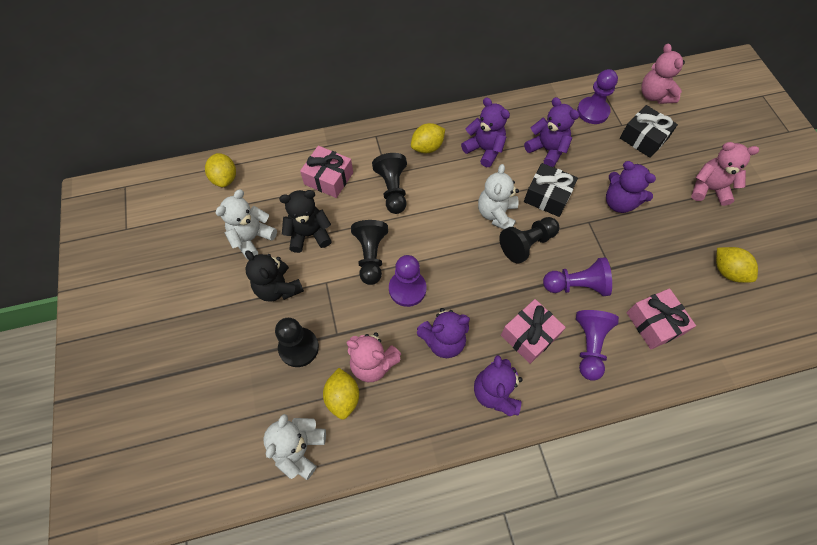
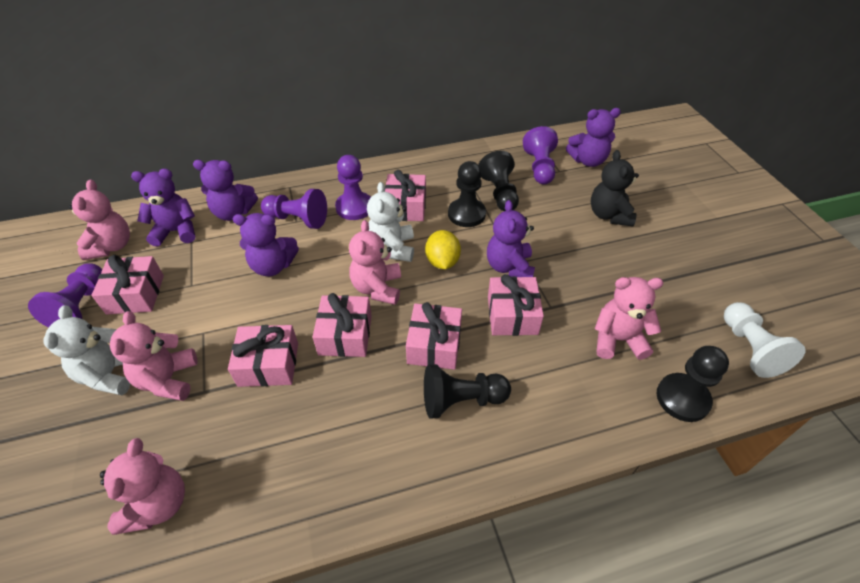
black gift: 2 -> 0
black teddy bear: 2 -> 1
pink gift: 3 -> 6
pink teddy bear: 3 -> 5
white pawn: 0 -> 1
white teddy bear: 3 -> 2
yellow lemon: 4 -> 1

